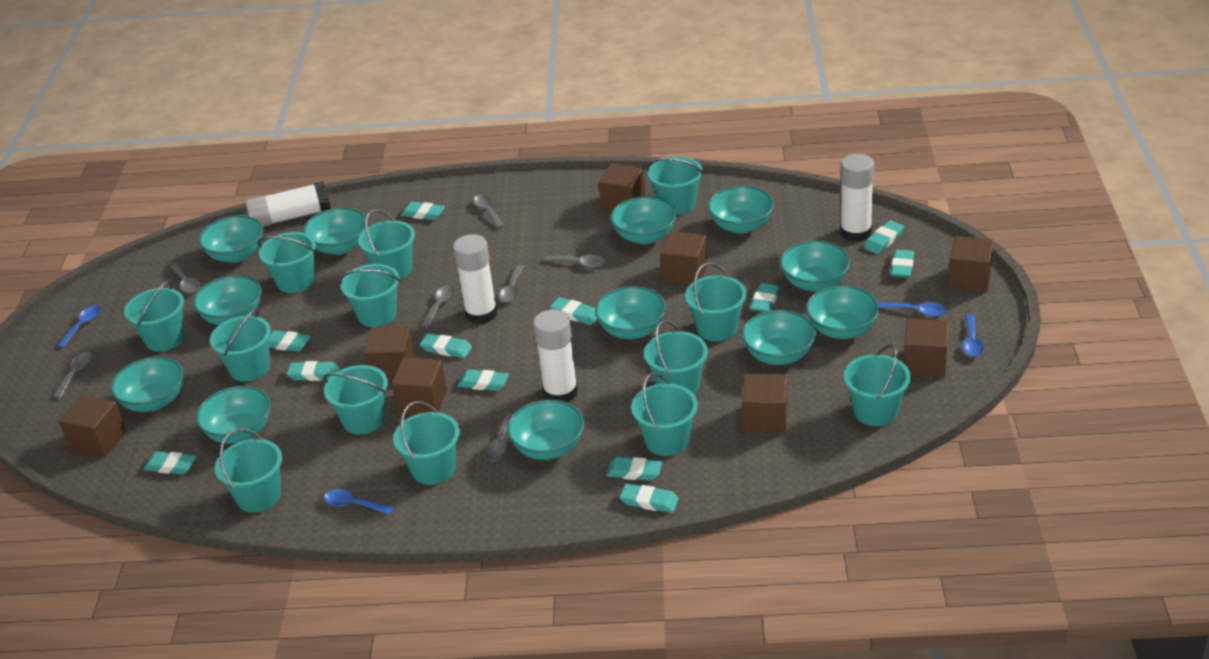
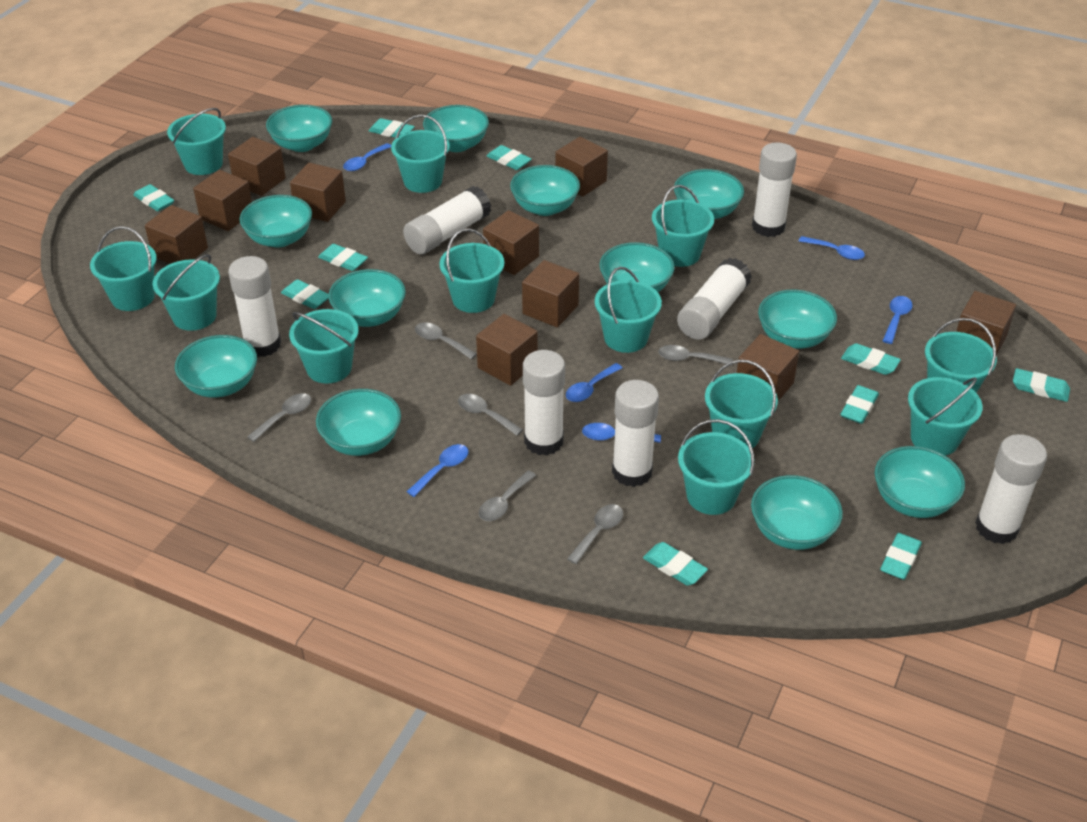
blue spoon: 4 -> 6
brown cube: 8 -> 10
grey spoon: 7 -> 6
turquoise bucket: 13 -> 12
turquoise eraser: 12 -> 10
white glue stick: 4 -> 7

